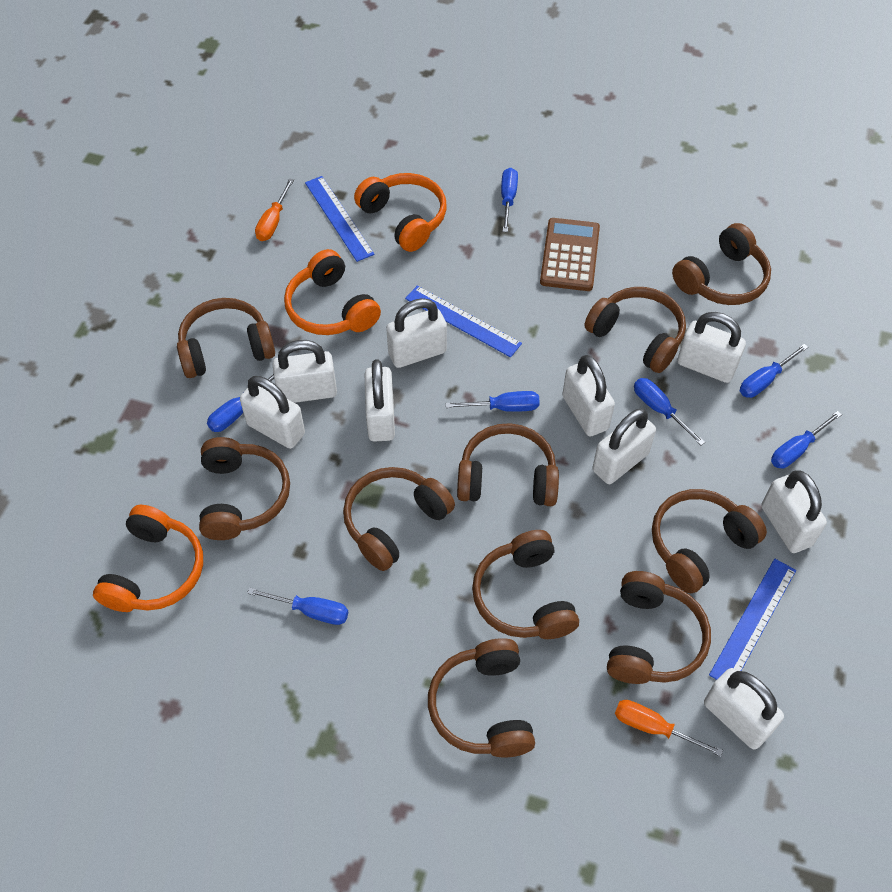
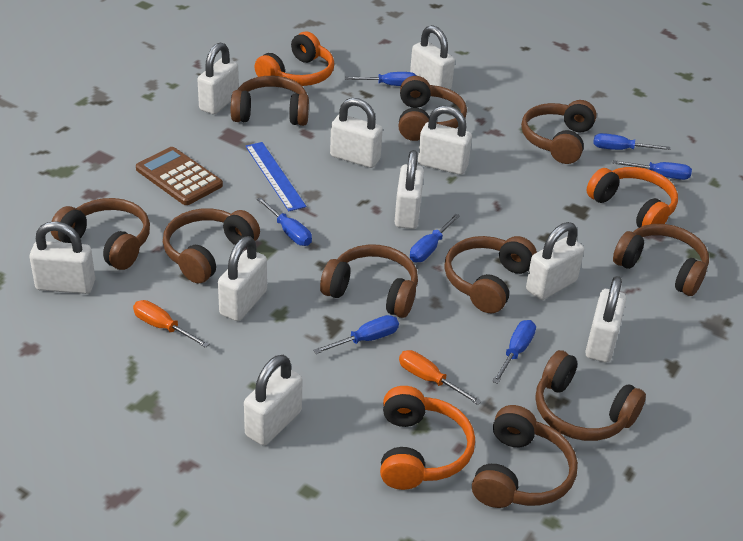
blue ruler: 3 -> 1
white padlock: 9 -> 10

